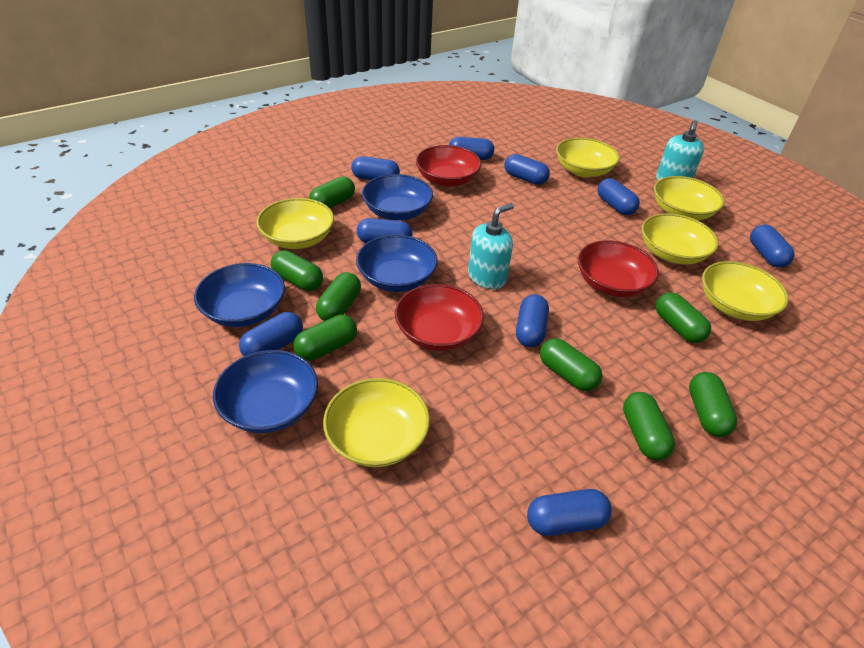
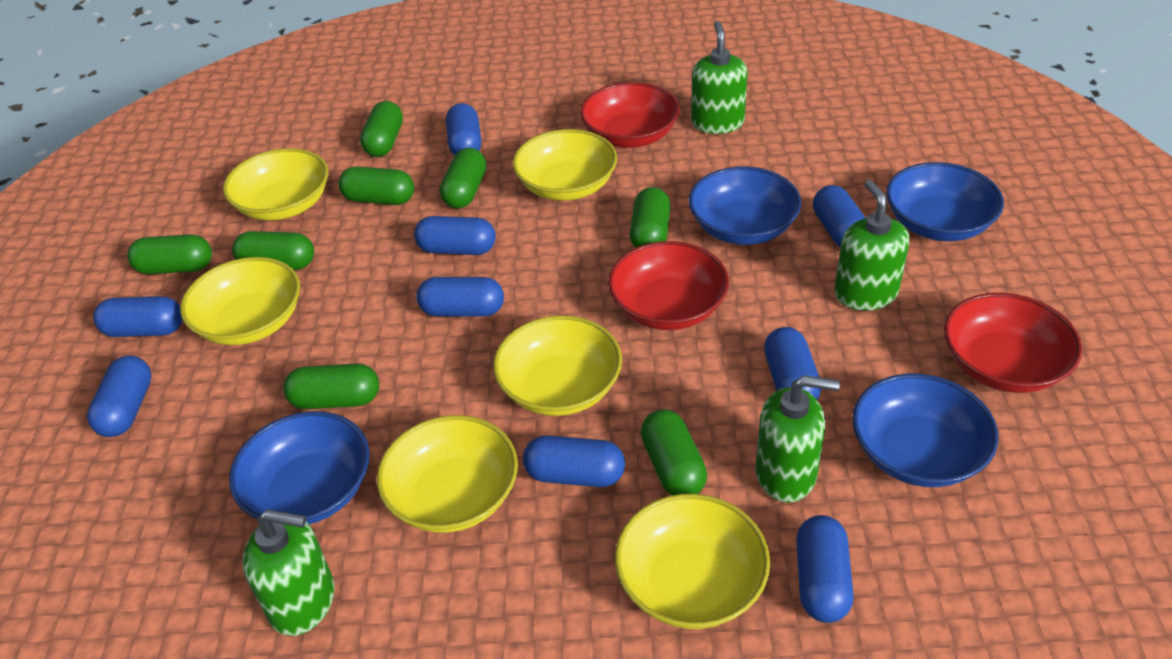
green soap dispenser: 0 -> 4
turquoise soap dispenser: 2 -> 0

